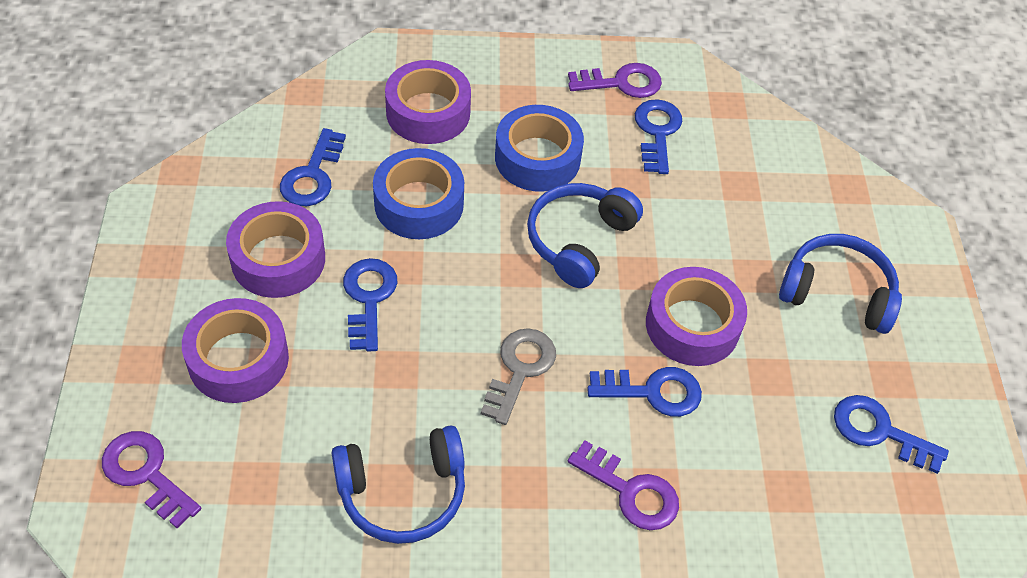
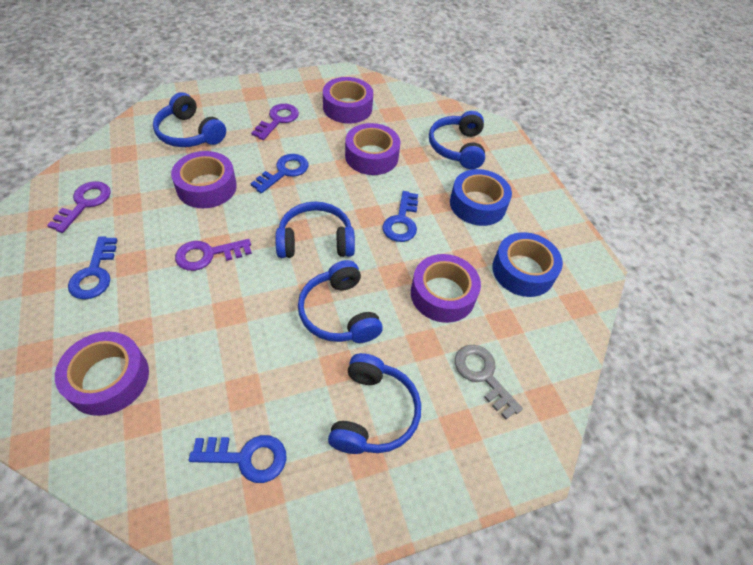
blue headphones: 3 -> 5
blue key: 5 -> 4
purple tape: 4 -> 5

